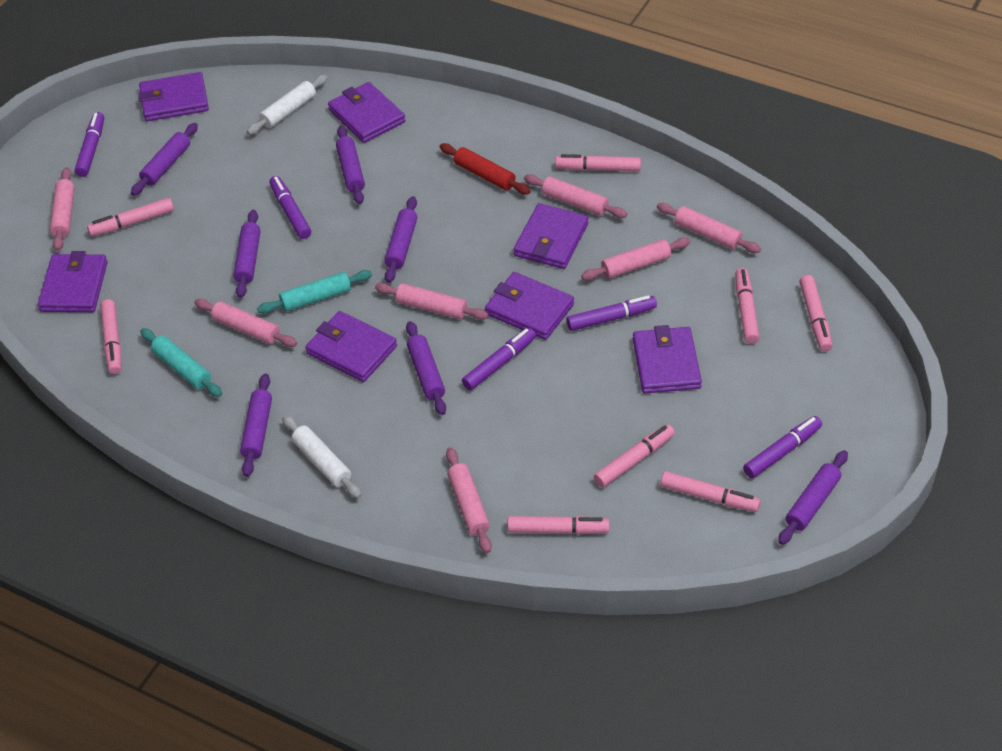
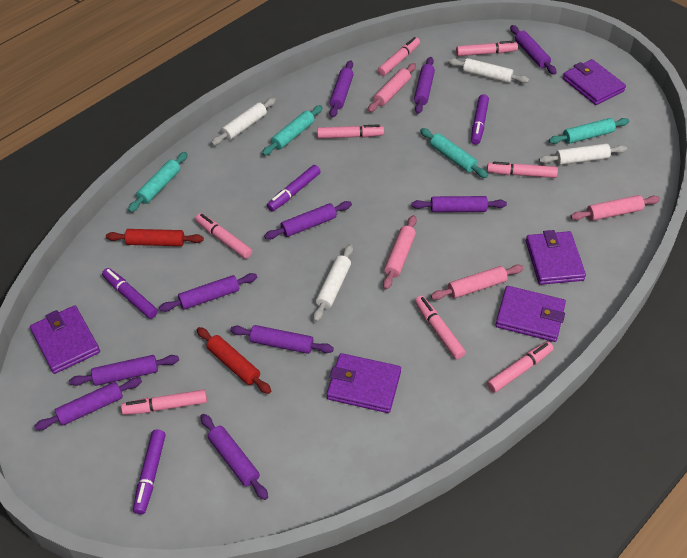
pink rolling pin: 7 -> 4
purple marker: 5 -> 4
purple rolling pin: 7 -> 10
purple wallet: 7 -> 5
red rolling pin: 1 -> 2
turquoise rolling pin: 2 -> 4
white rolling pin: 2 -> 4

